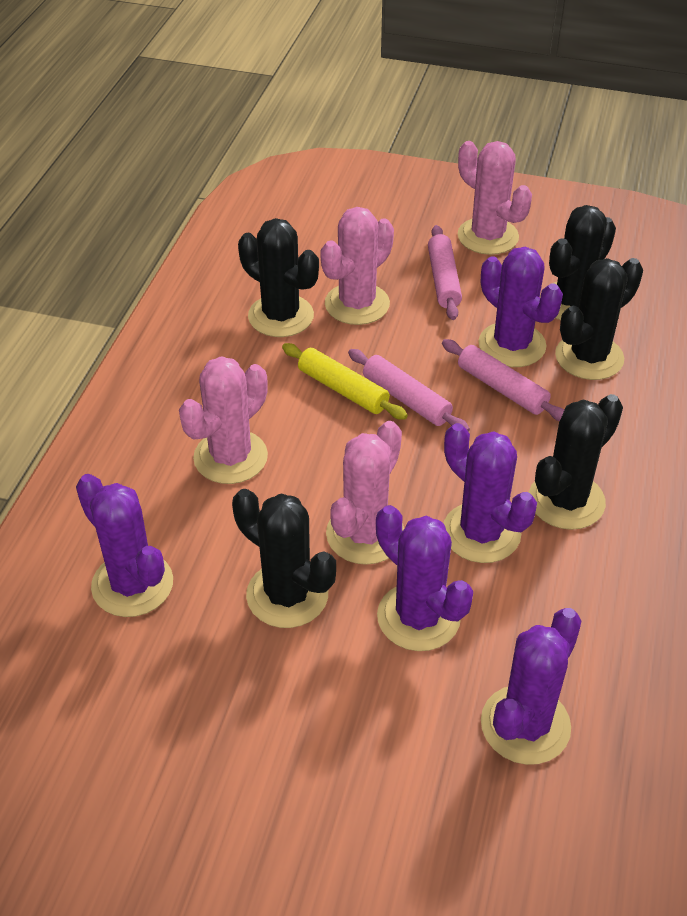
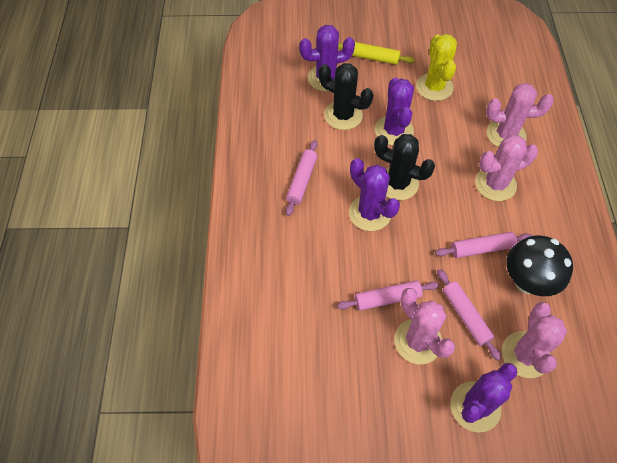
black cactus: 5 -> 2
black mushroom: 0 -> 1
pink rolling pin: 3 -> 4
purple cactus: 5 -> 4
yellow cactus: 0 -> 1

